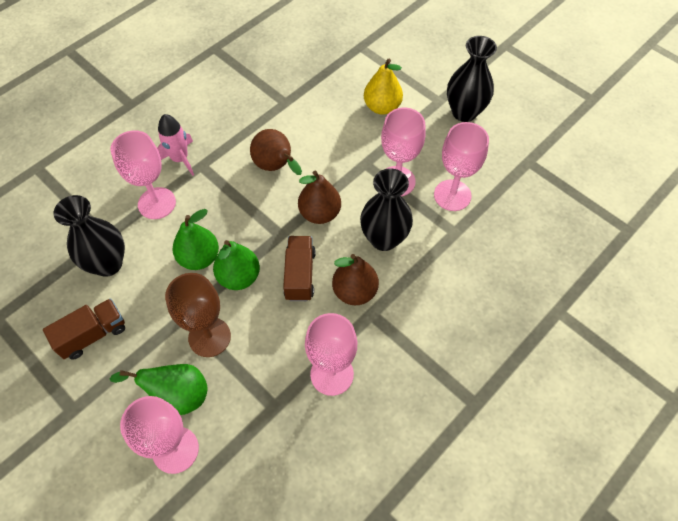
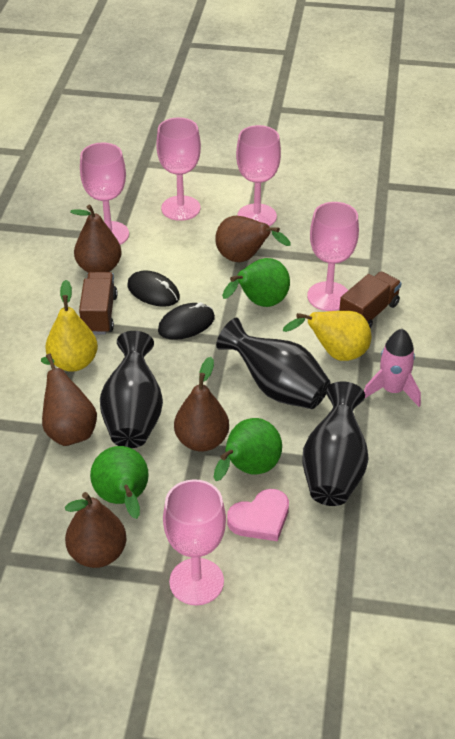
black mouse: 0 -> 2
brown goblet: 1 -> 0
brown pear: 3 -> 5
pink heart: 0 -> 1
yellow pear: 1 -> 2

